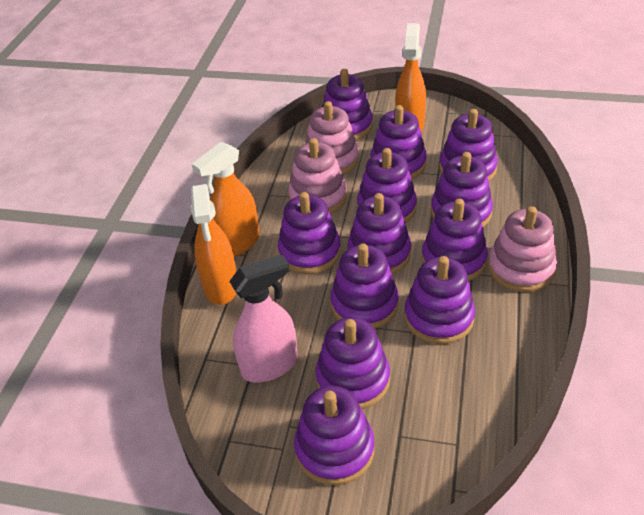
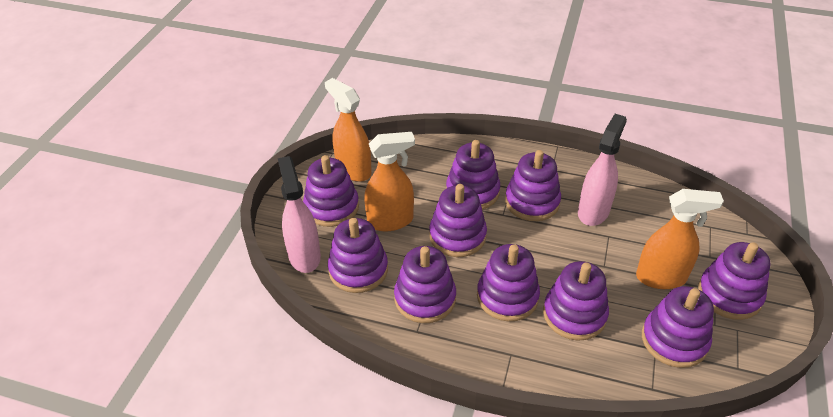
pink spray bottle: 1 -> 2
pink stacking toy: 3 -> 0
purple stacking toy: 12 -> 10

